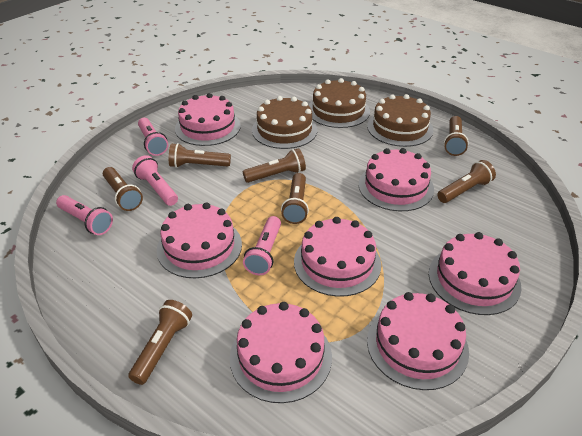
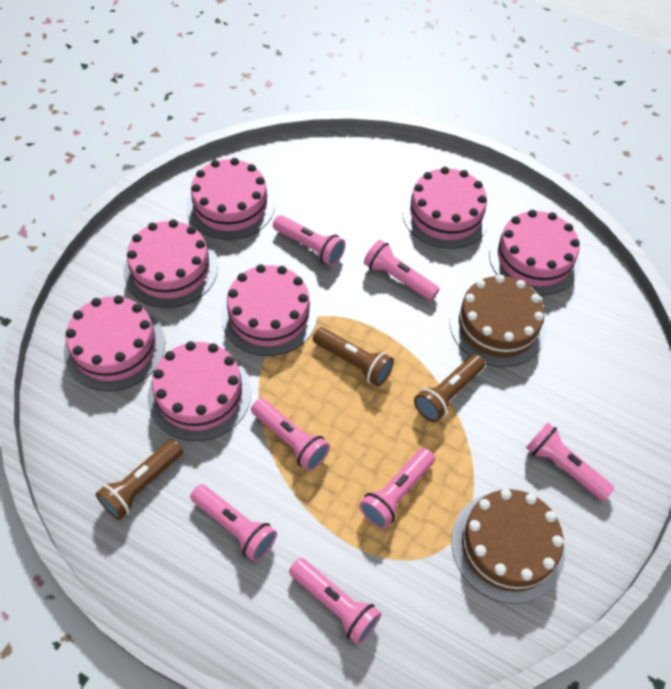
brown cake: 3 -> 2
brown flashlight: 7 -> 3
pink flashlight: 4 -> 7

